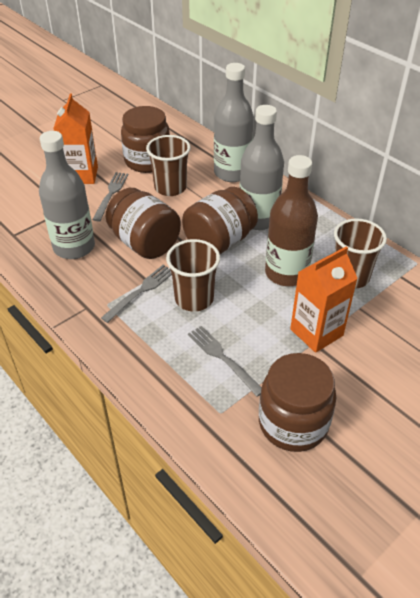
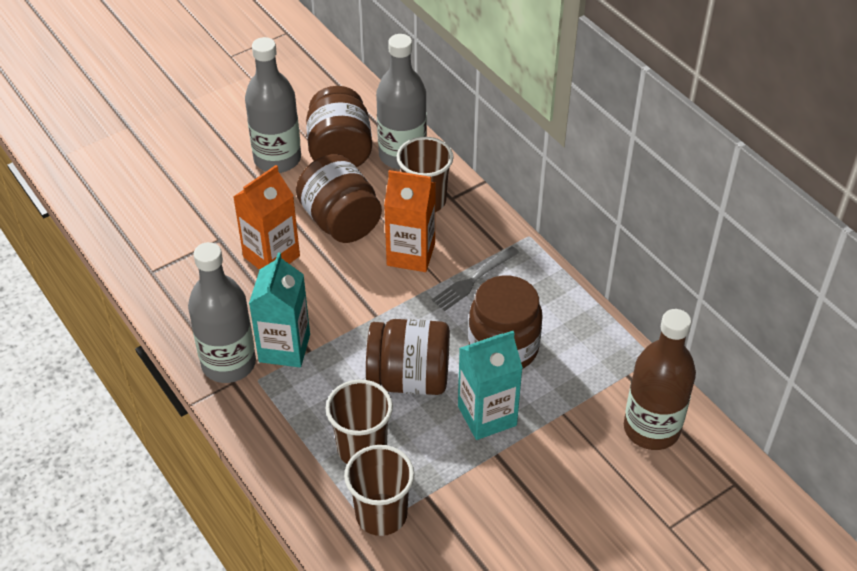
grey fork: 3 -> 1
turquoise carton: 0 -> 2

